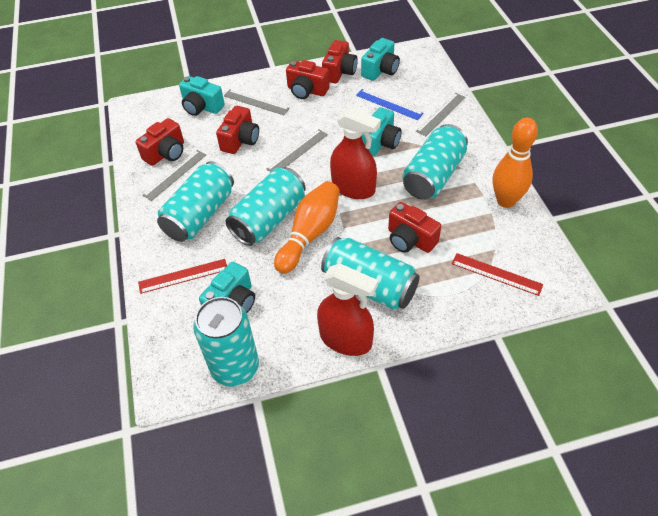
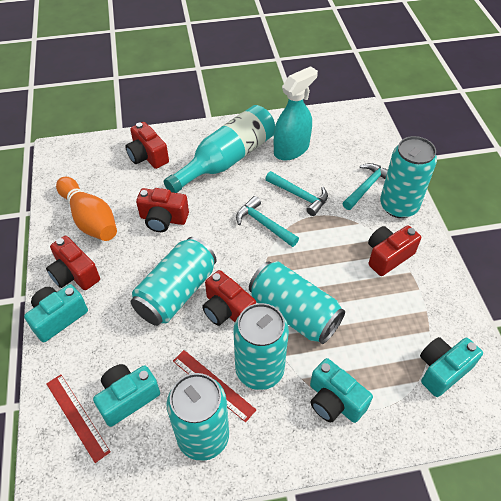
blue ruler: 1 -> 0
grey ruler: 4 -> 0
orange bowling pin: 2 -> 1
red spray bottle: 2 -> 0
turquoise bottle: 0 -> 1
turquoise hammer: 0 -> 3
turquoise spray bottle: 0 -> 1

